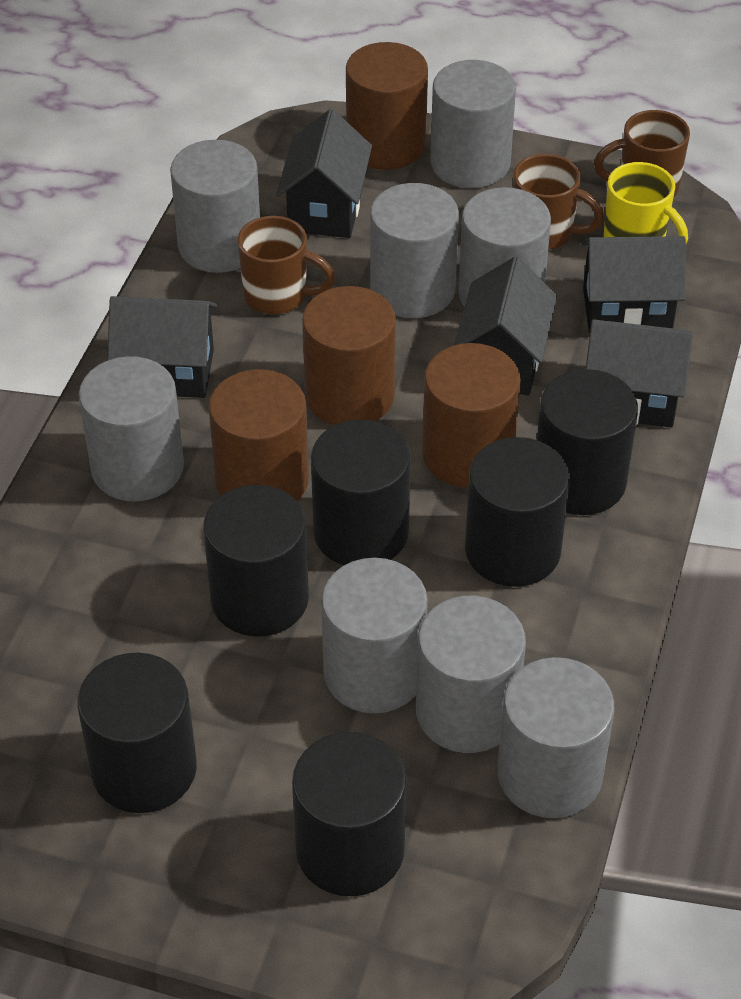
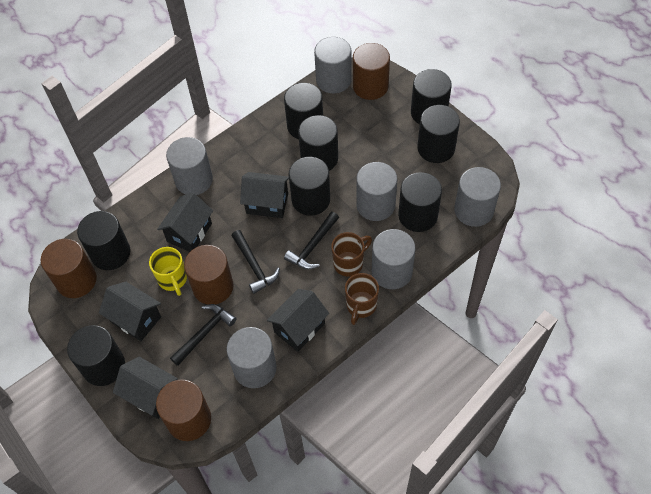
black cylinder: 6 -> 8
black hammer: 0 -> 3
brown mug: 3 -> 2
grey cylinder: 8 -> 6

